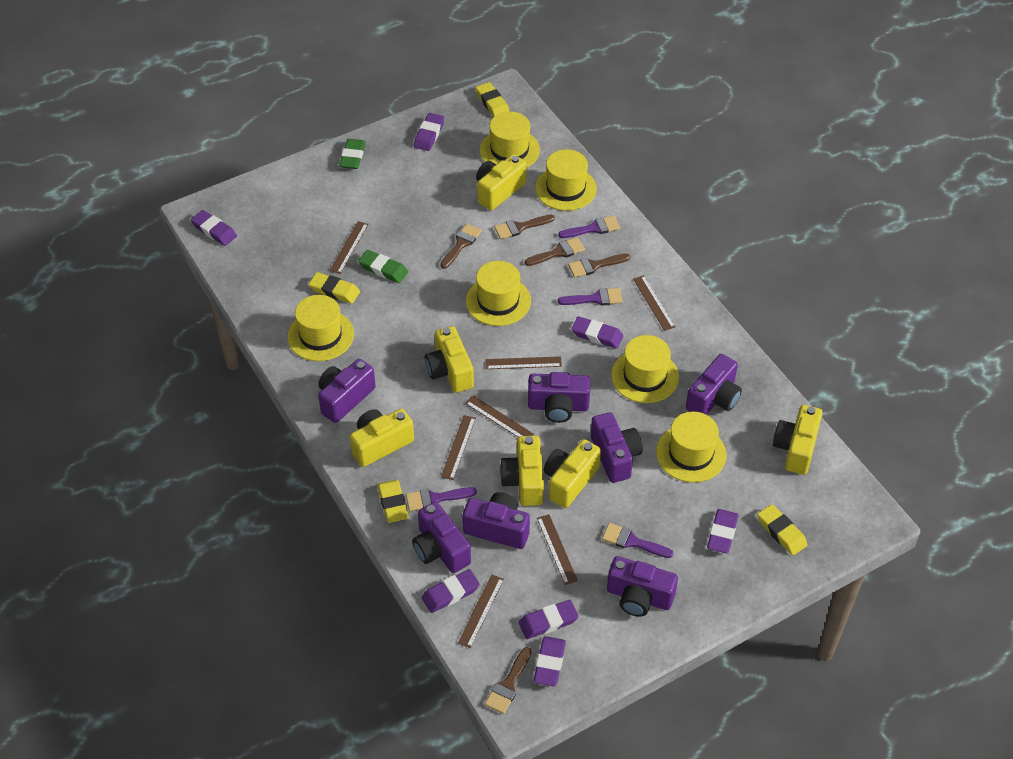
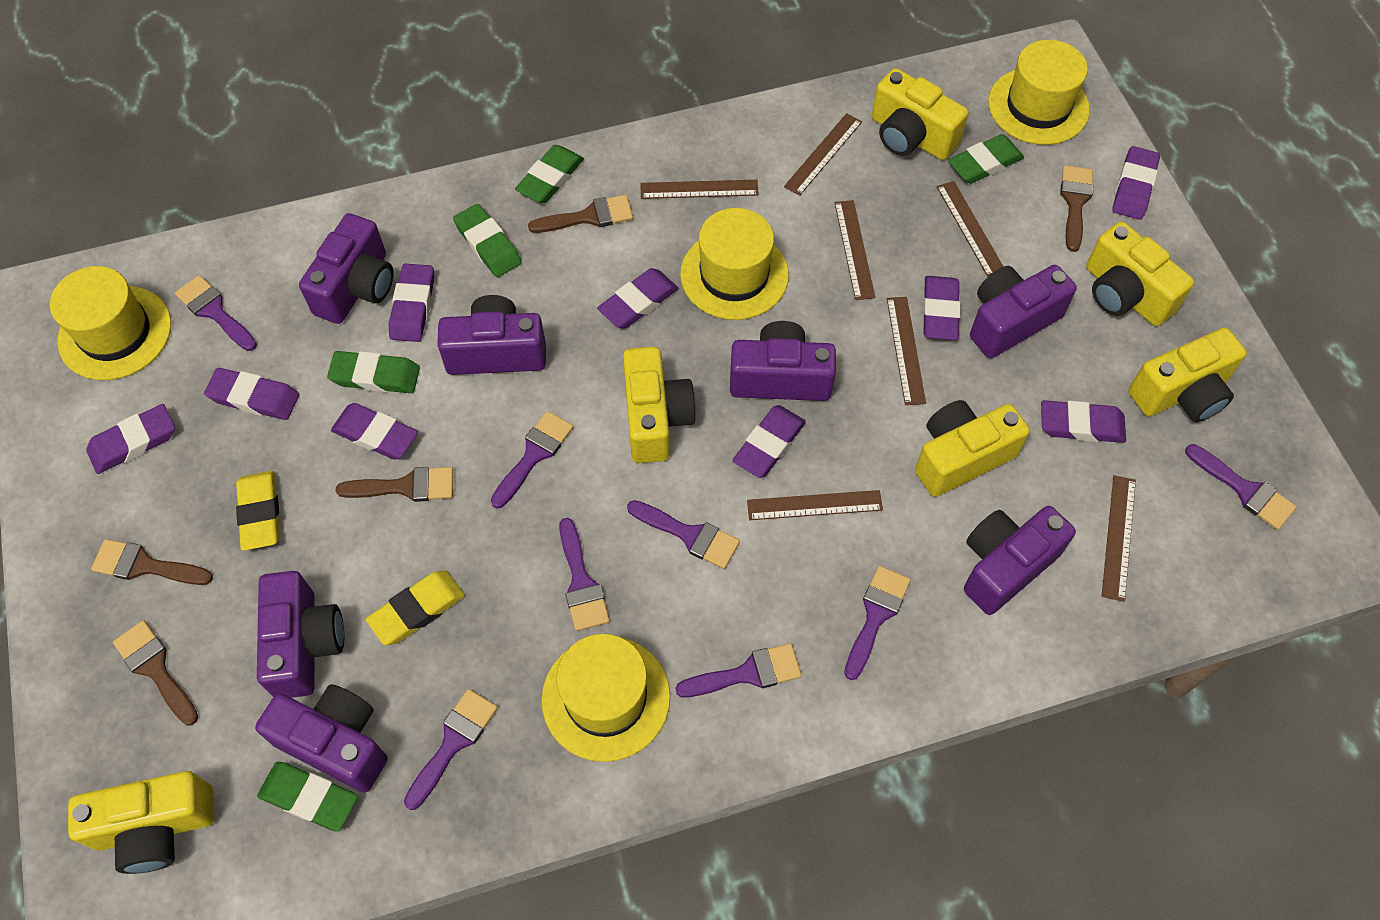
green eraser: 2 -> 5
purple brush: 4 -> 8
purple eraser: 7 -> 9
yellow eraser: 4 -> 2
yellow hat: 6 -> 4

